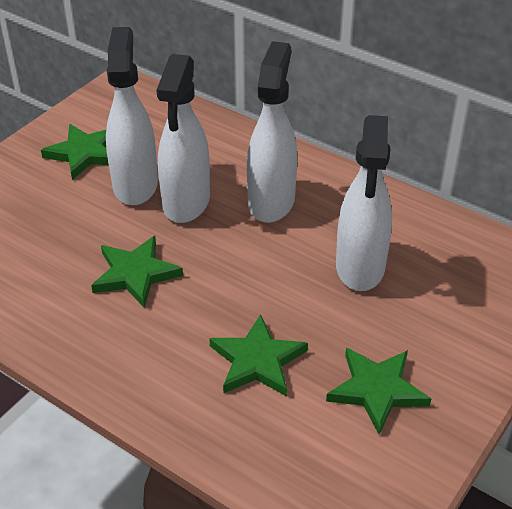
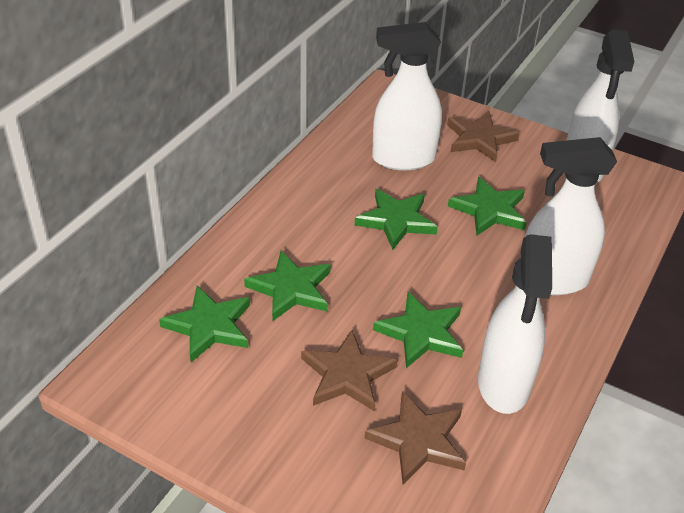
brown star: 0 -> 3
green star: 4 -> 5

